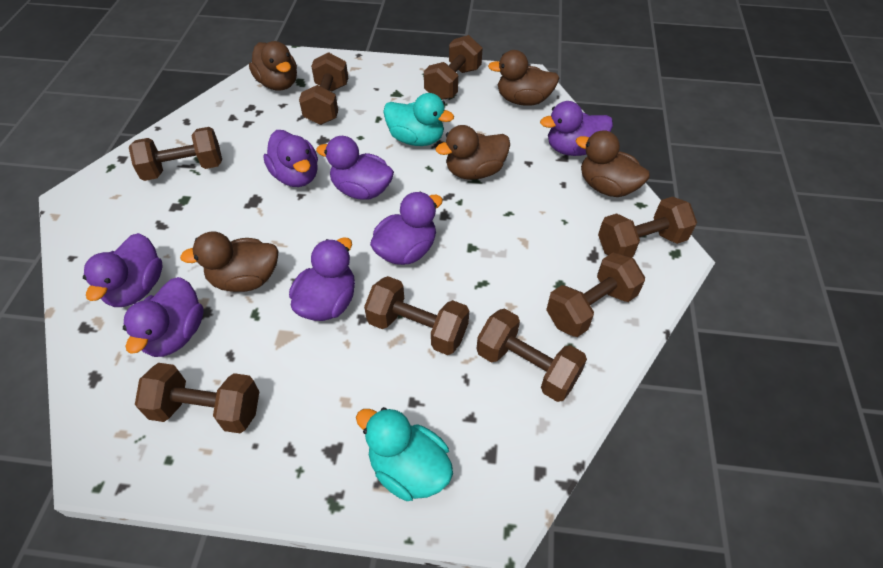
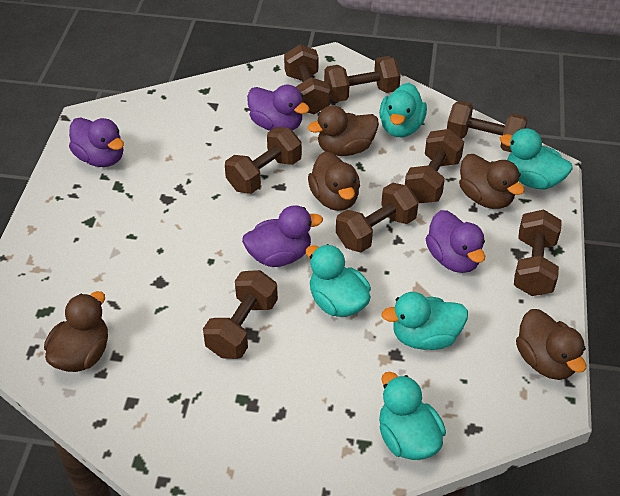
purple duck: 7 -> 4
turquoise duck: 2 -> 5

